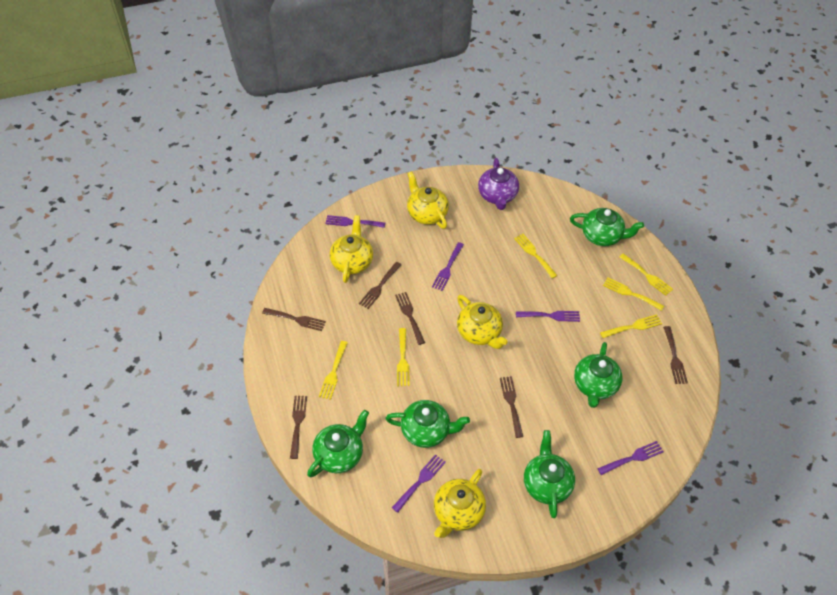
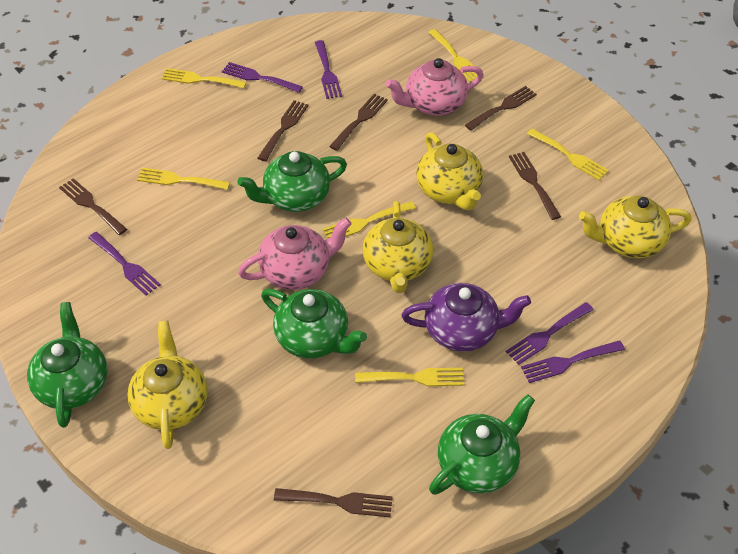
green teapot: 5 -> 4
pink teapot: 0 -> 2

